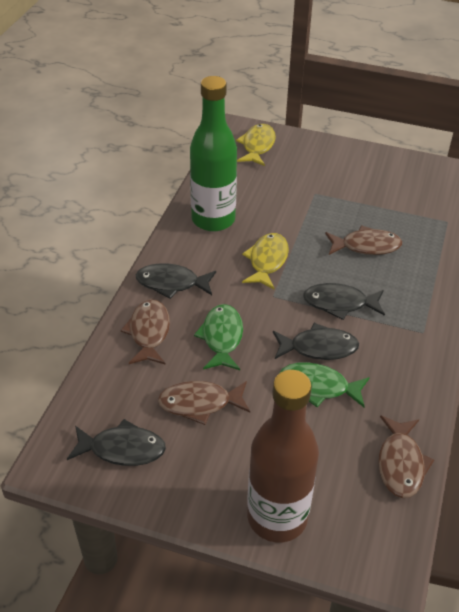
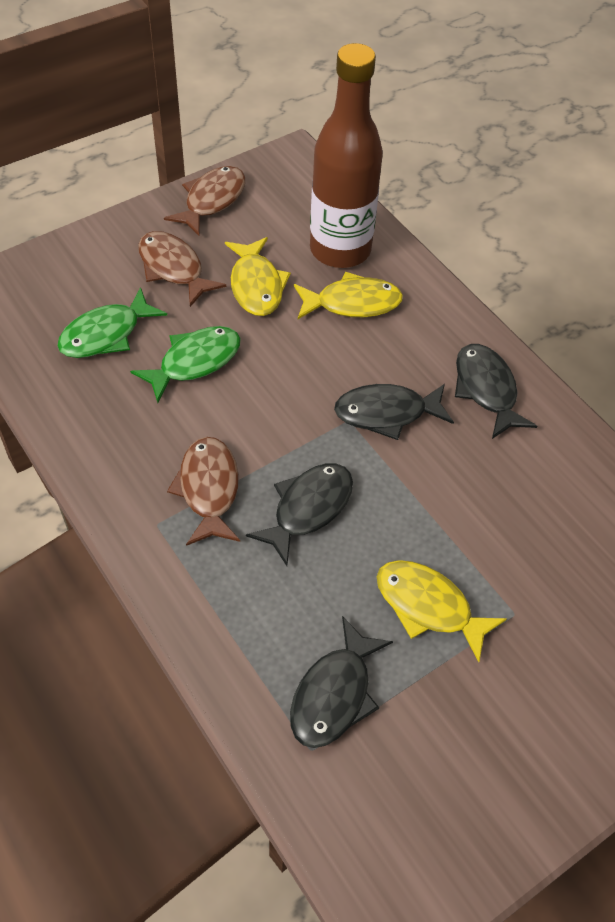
brown fish: 4 -> 3
green bottle: 1 -> 0
yellow fish: 2 -> 3

